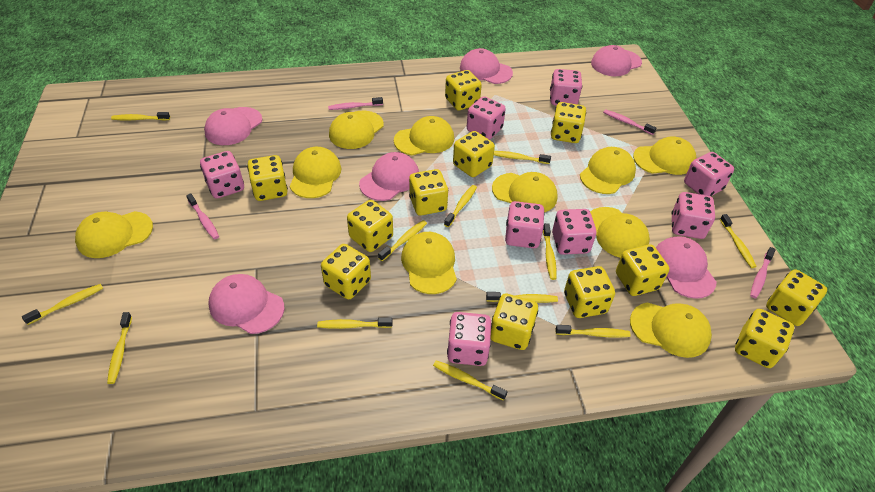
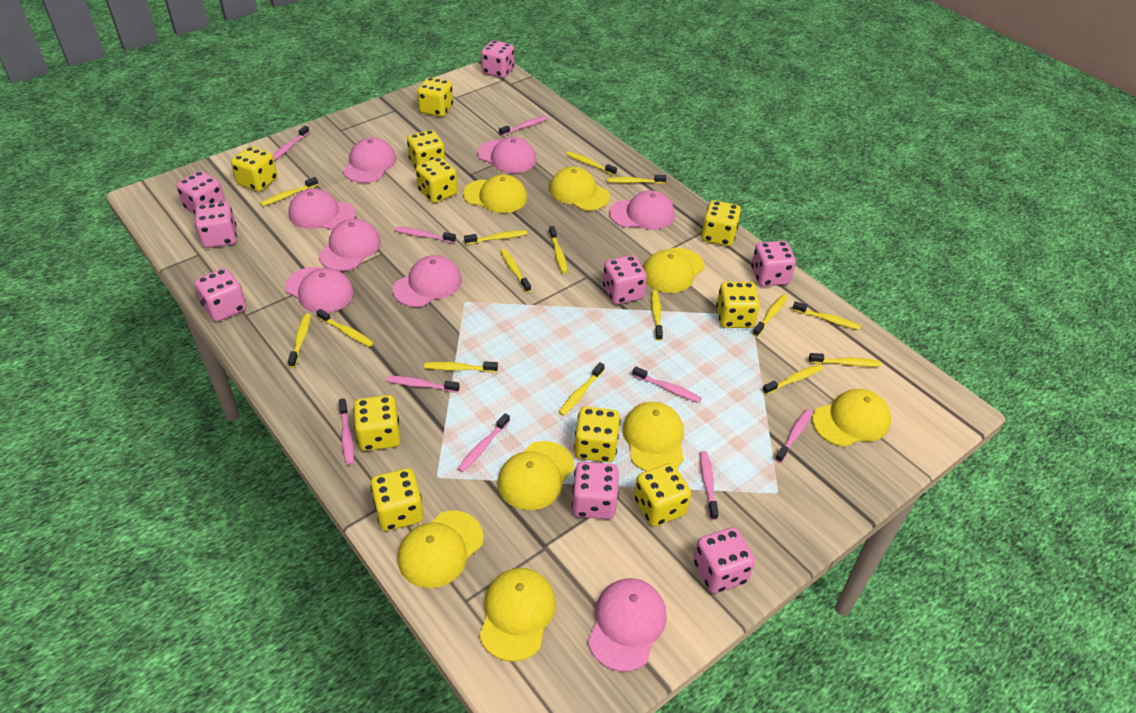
pink cap: 6 -> 8
pink toothbrush: 4 -> 9
yellow cap: 10 -> 8
yellow dice: 12 -> 10
yellow toothbrush: 12 -> 15

